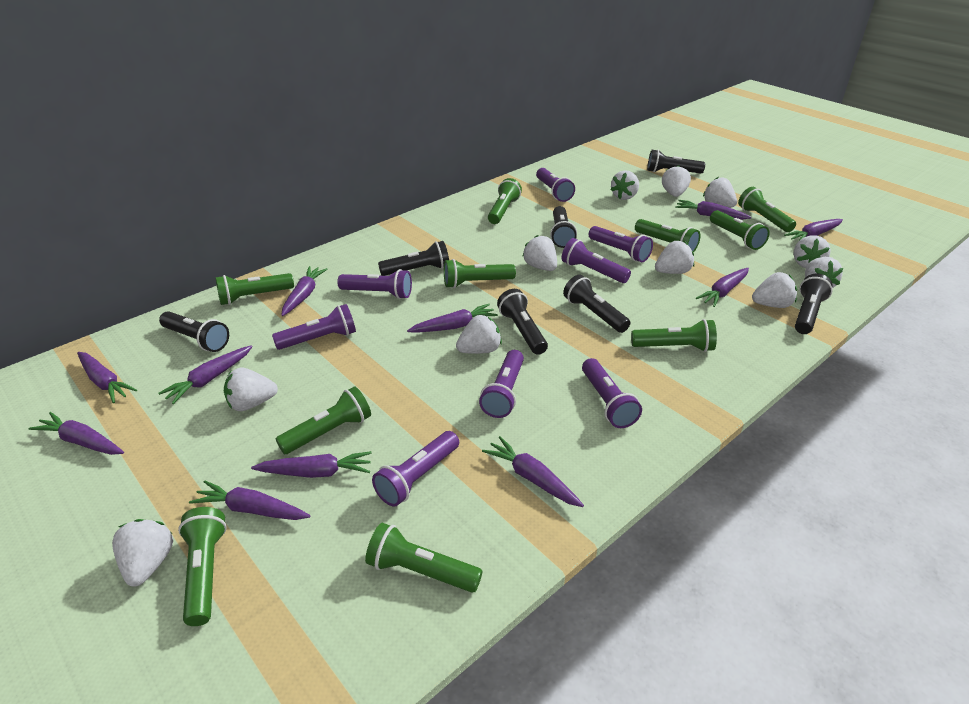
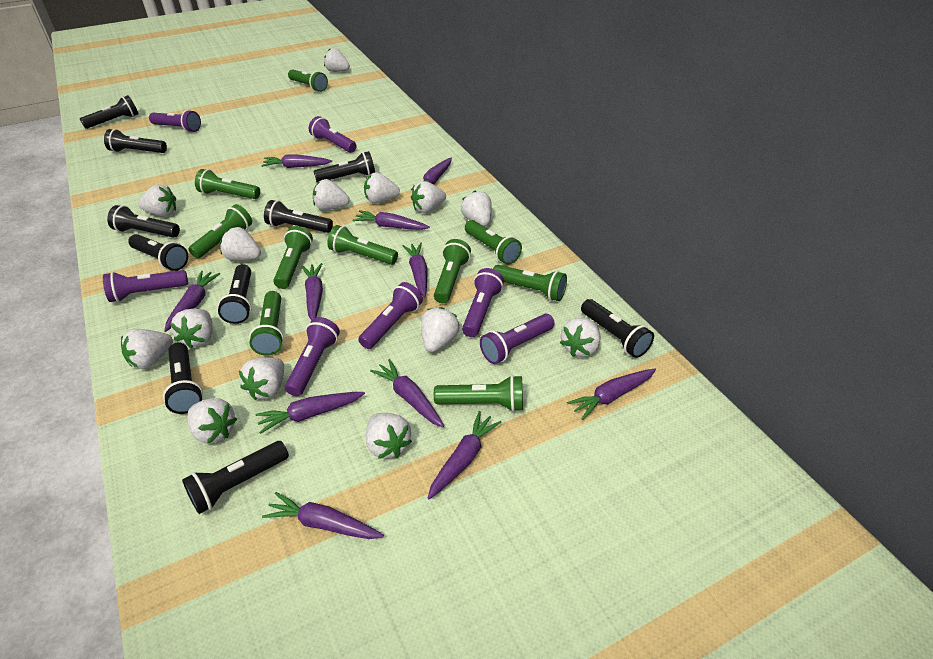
black flashlight: 7 -> 10
purple flashlight: 8 -> 7
white strawberry: 11 -> 14

